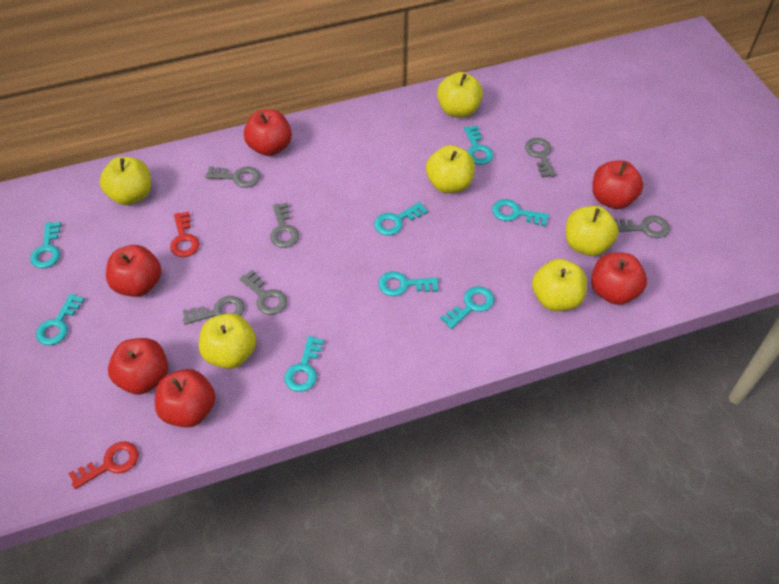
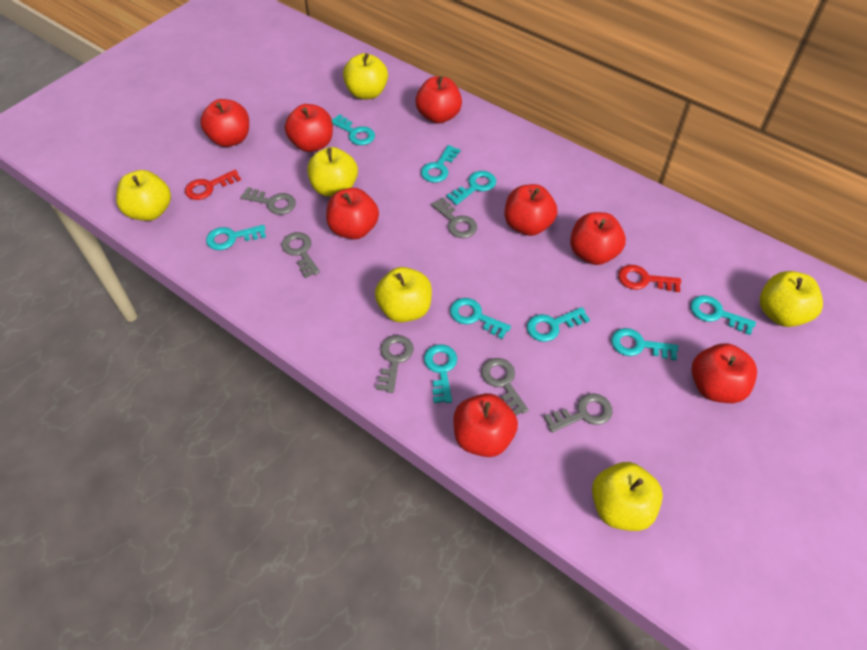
red apple: 6 -> 8
turquoise key: 8 -> 9

